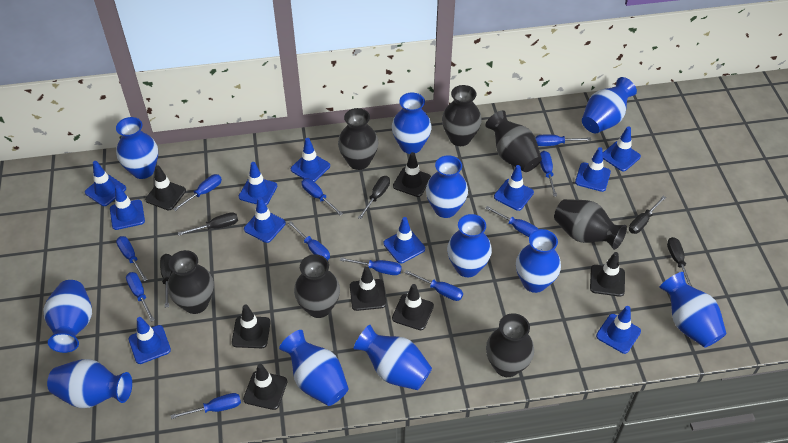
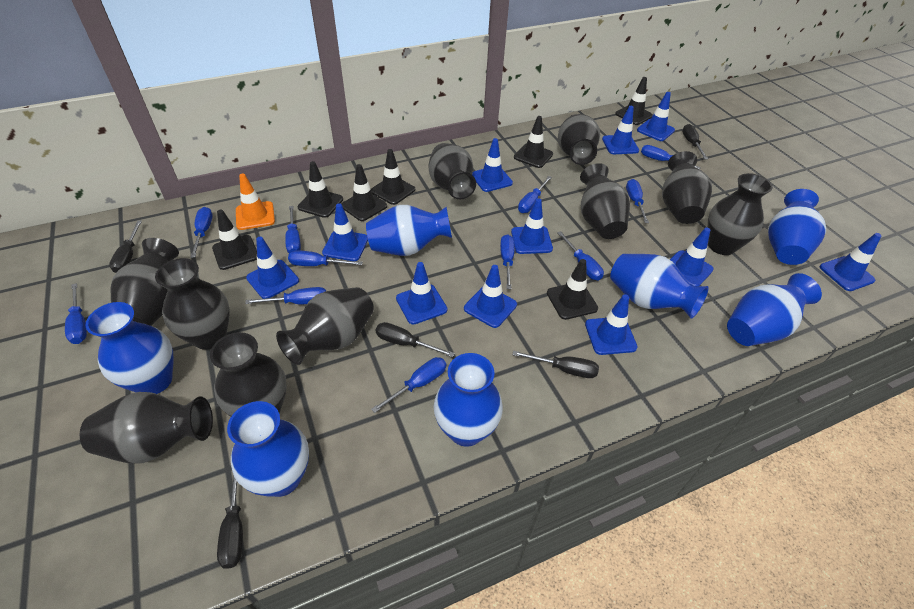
black vase: 7 -> 10
blue vase: 11 -> 7
orange traffic cone: 0 -> 1

